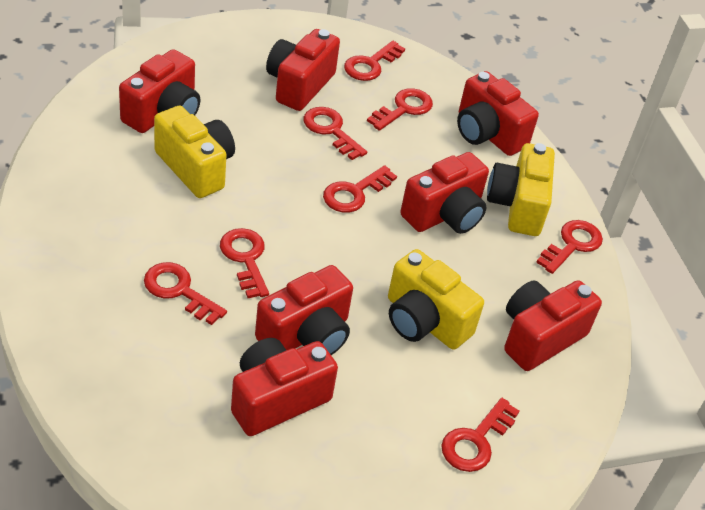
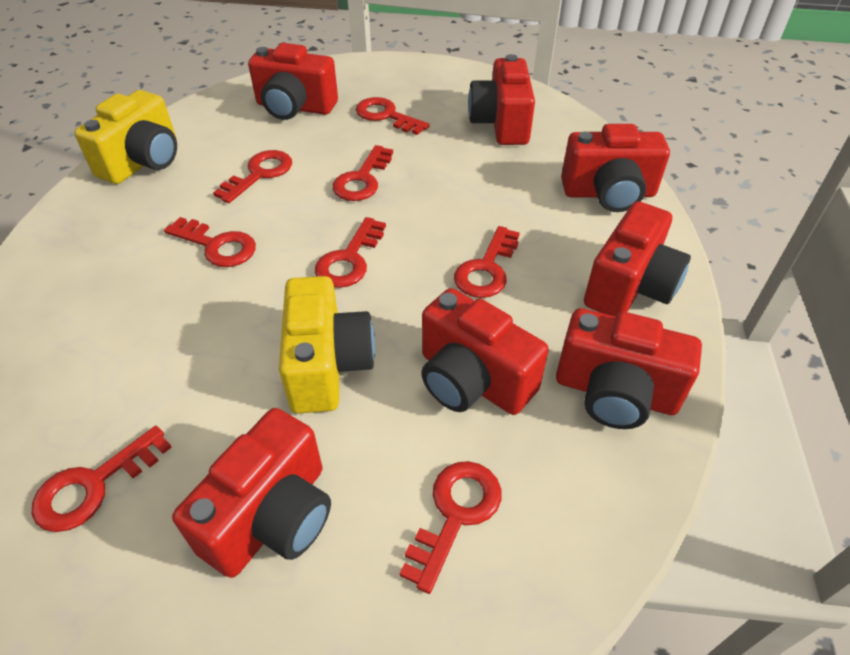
yellow camera: 3 -> 2

